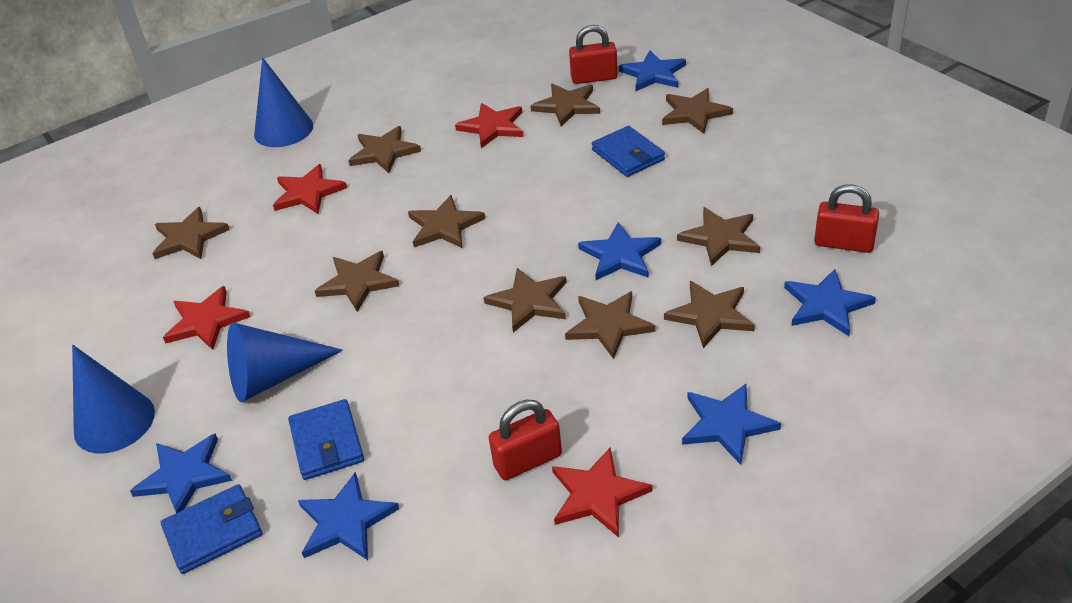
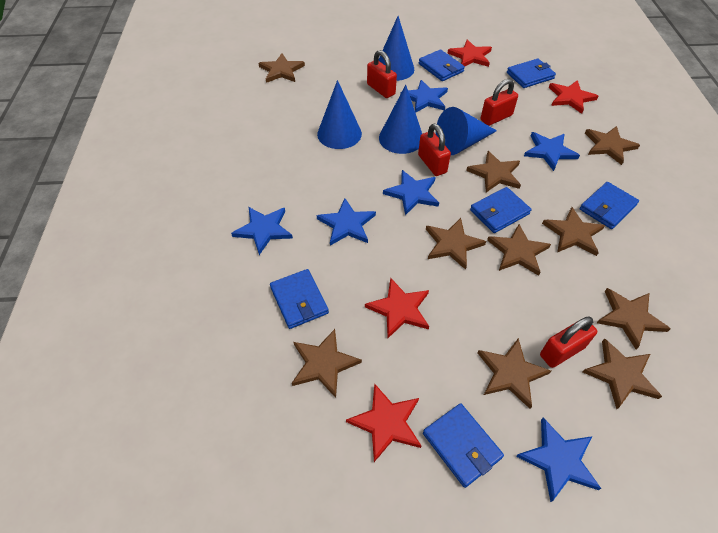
blue cone: 3 -> 4
blue wallet: 3 -> 6
red padlock: 3 -> 4

